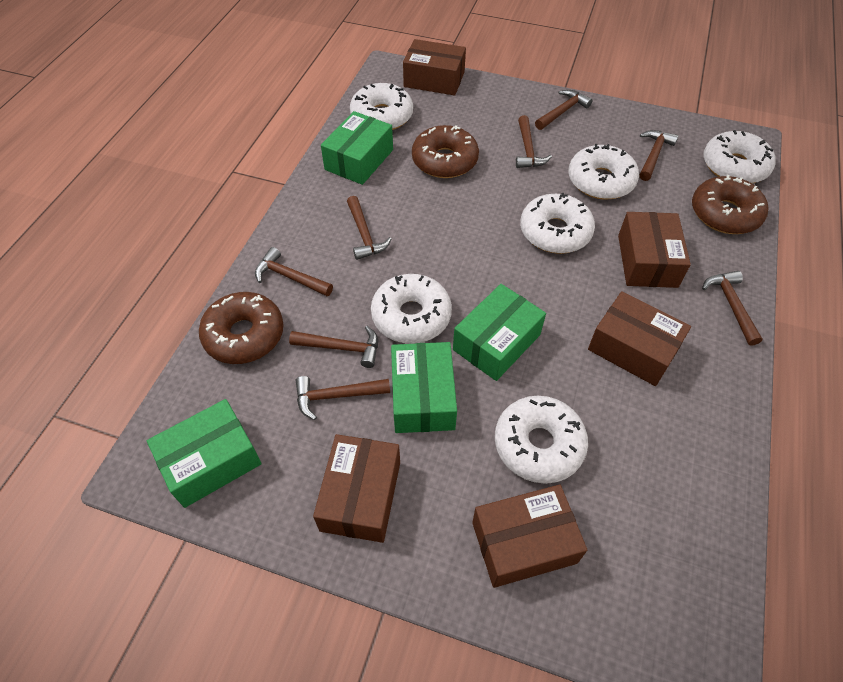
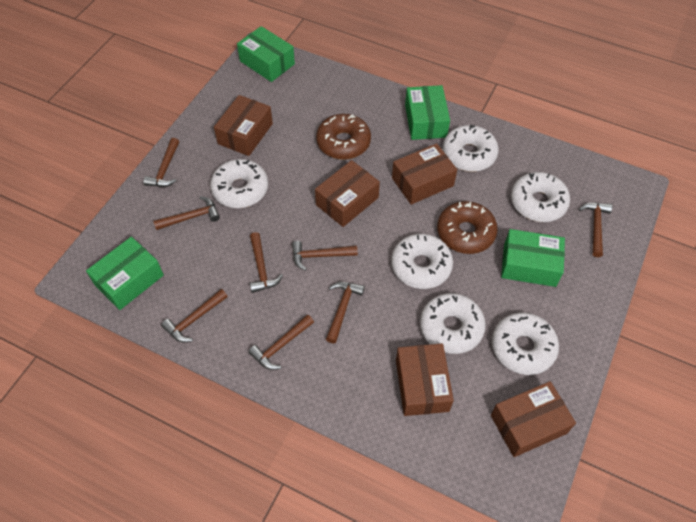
brown donut: 3 -> 2

